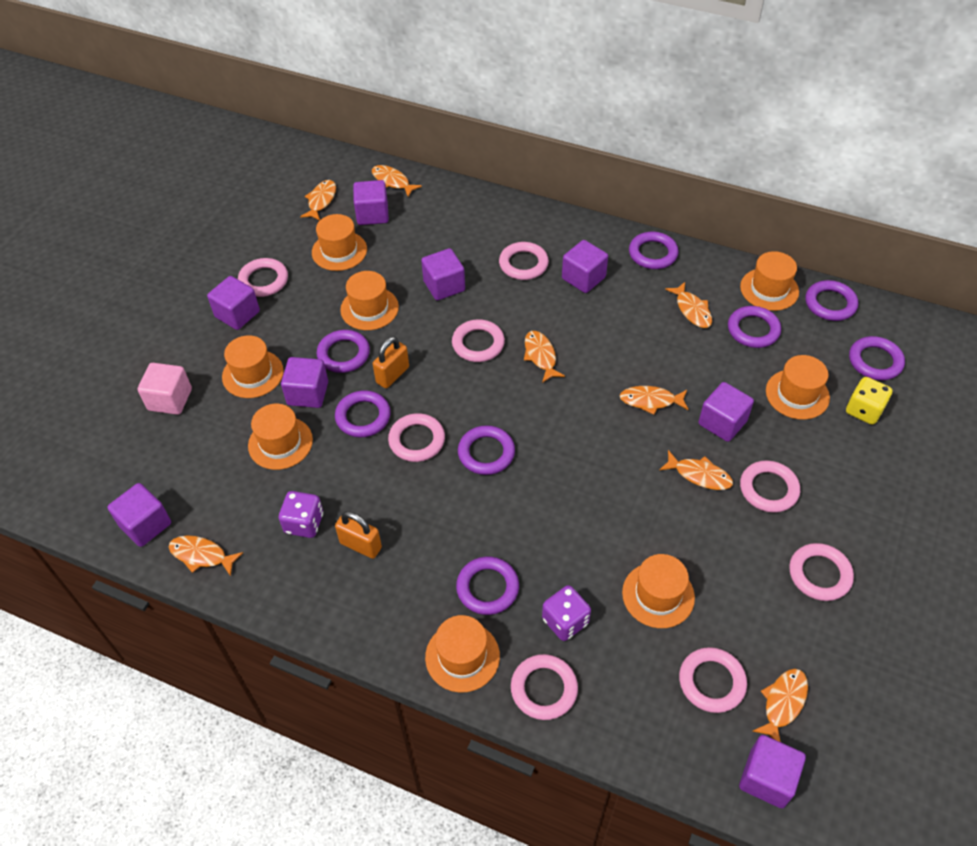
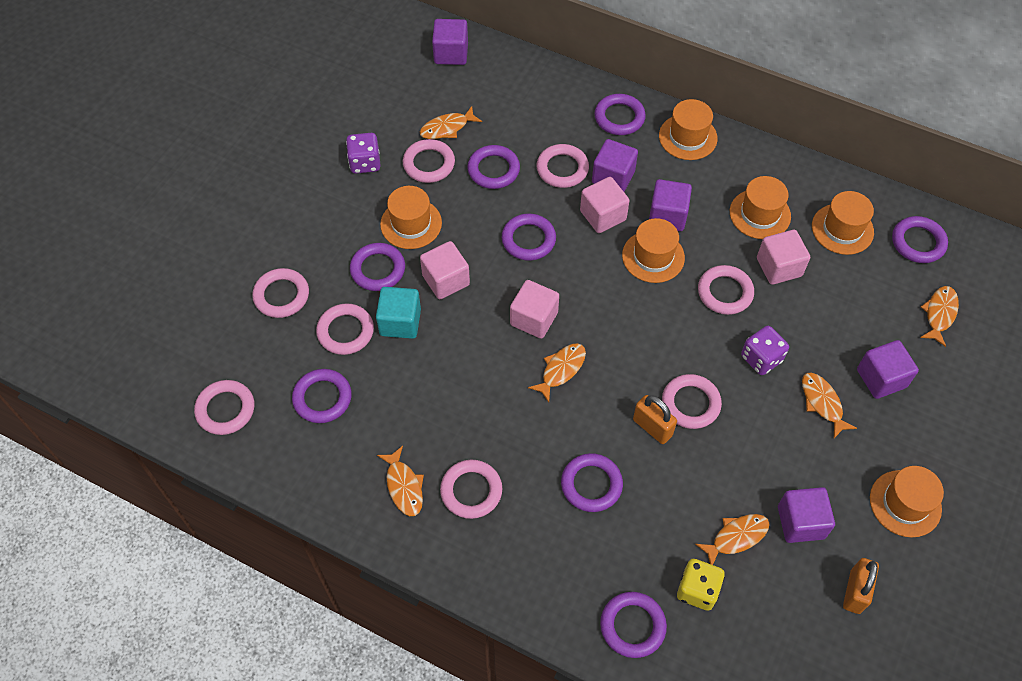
orange fish: 8 -> 6
orange hat: 8 -> 6
pink cube: 1 -> 4
purple cube: 8 -> 5
turquoise cube: 0 -> 1

